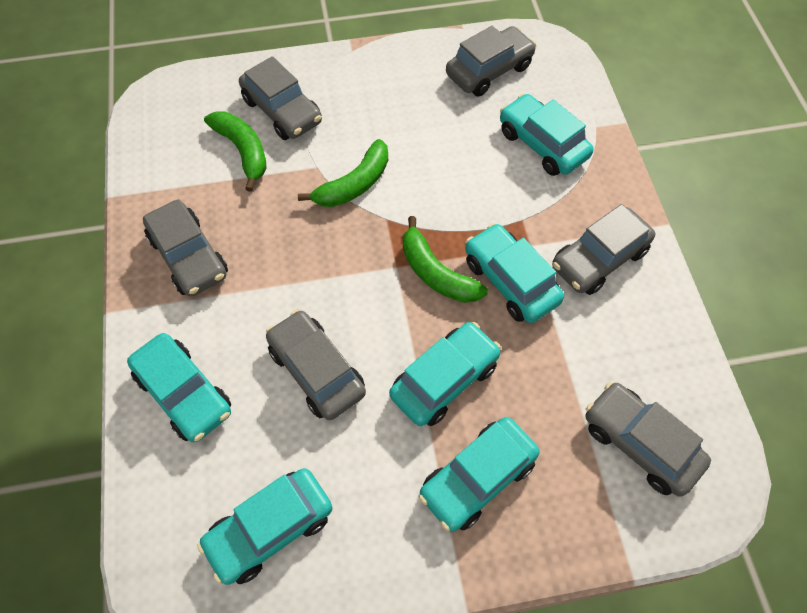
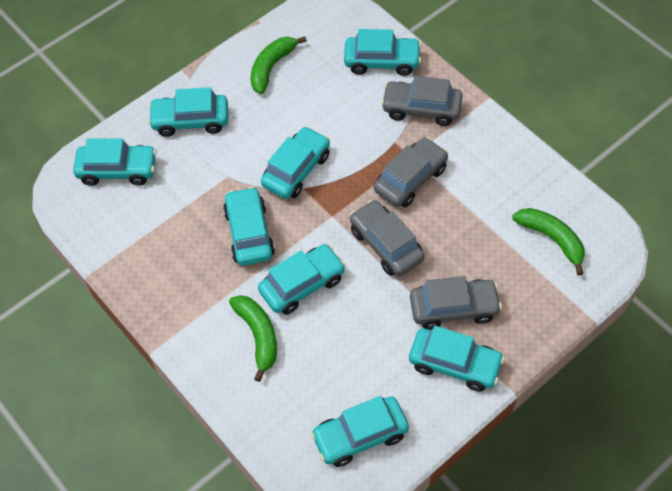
grey car: 6 -> 4
turquoise car: 6 -> 8

